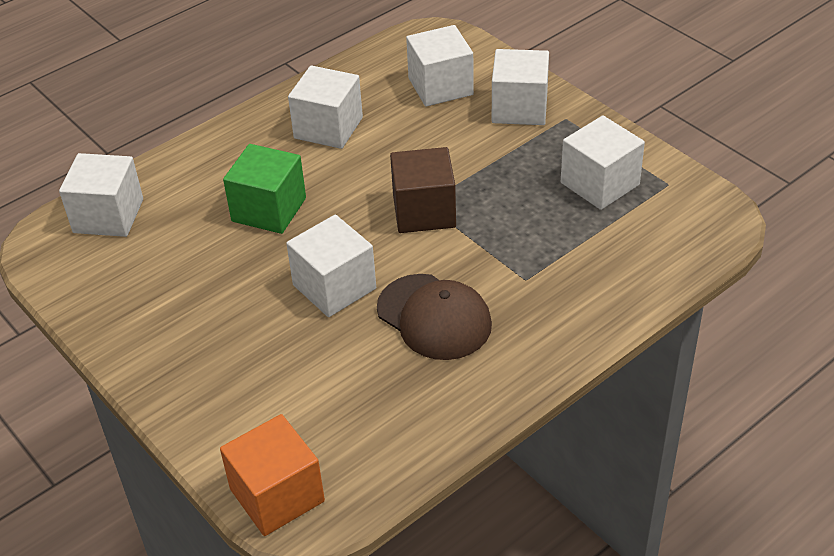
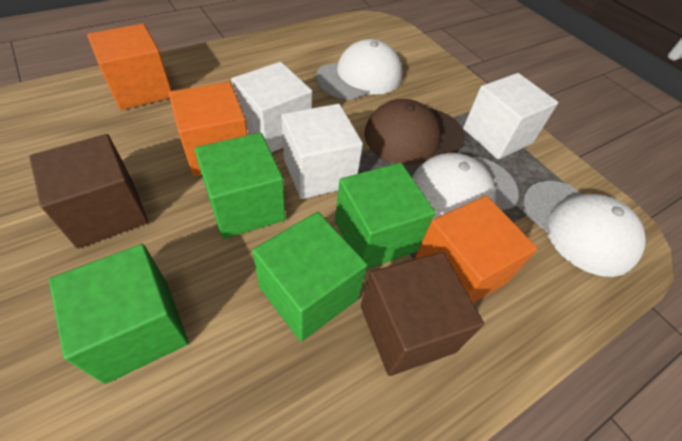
brown cube: 1 -> 2
green cube: 1 -> 4
orange cube: 1 -> 3
white cap: 0 -> 3
white cube: 6 -> 3

